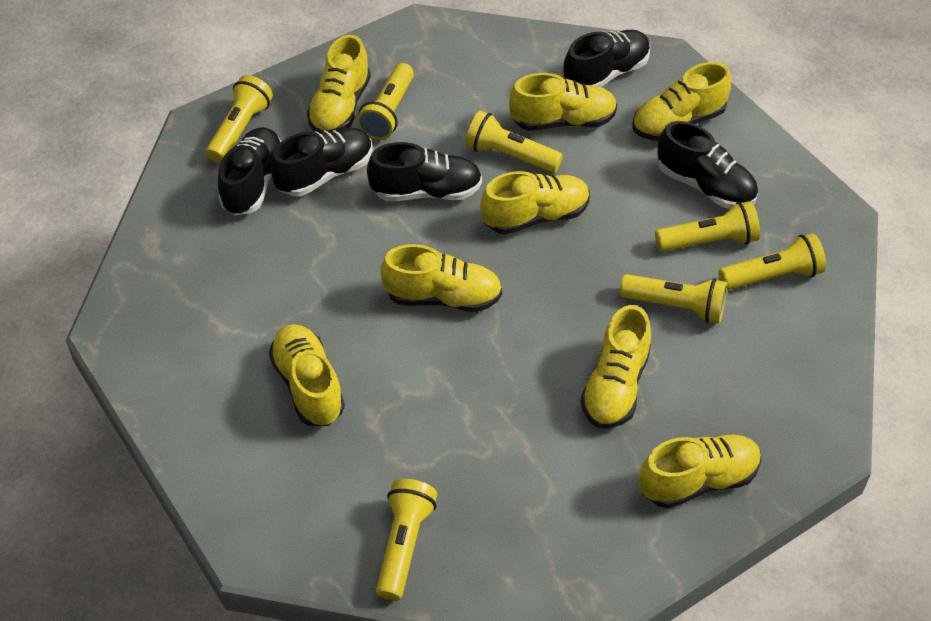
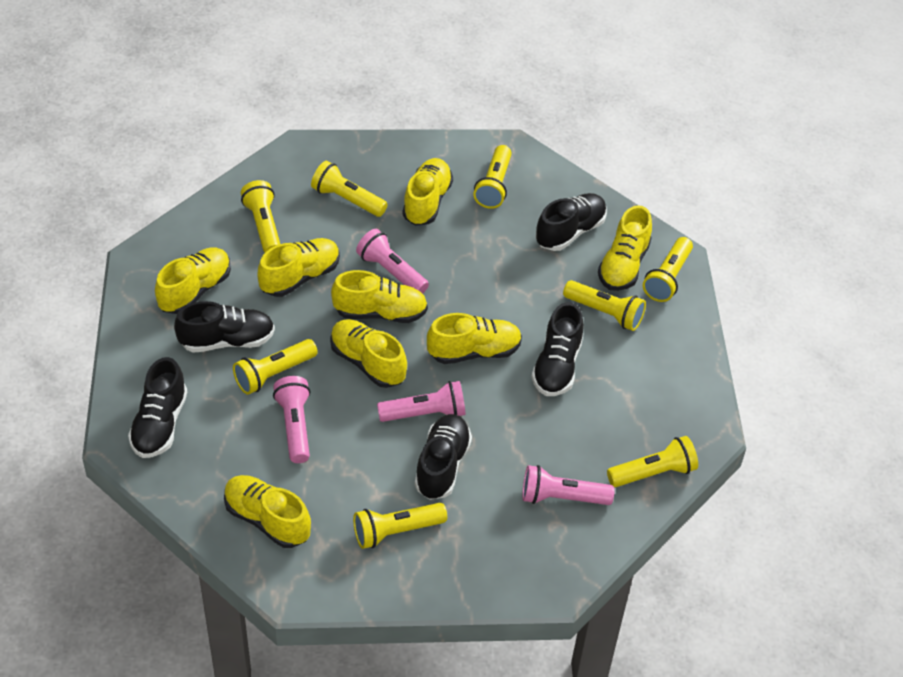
pink flashlight: 0 -> 4
yellow flashlight: 7 -> 8

